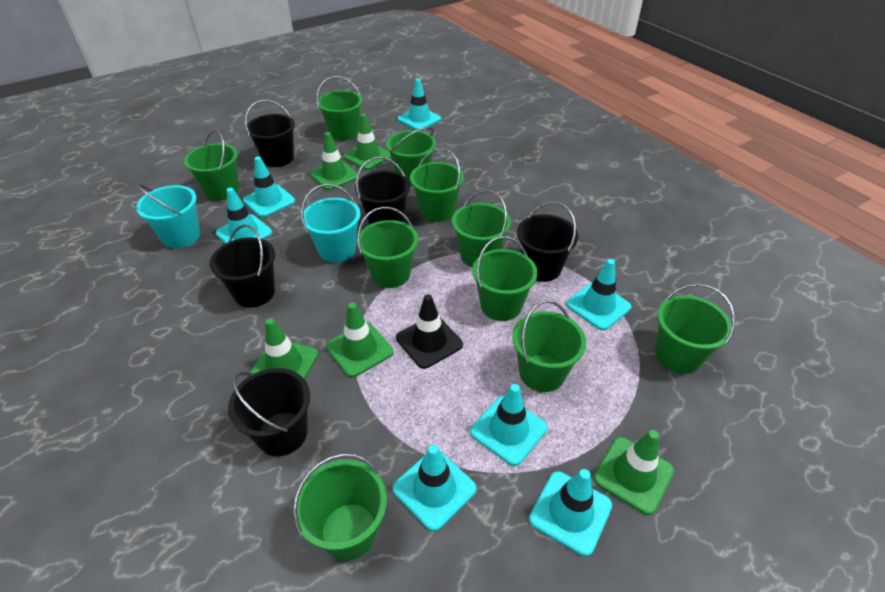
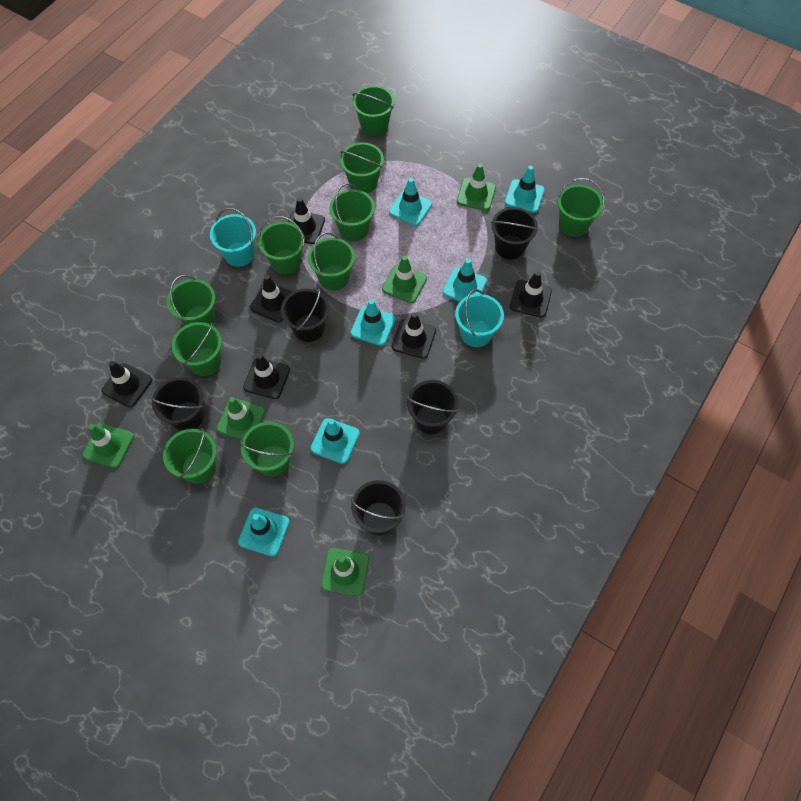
black traffic cone: 1 -> 6
turquoise traffic cone: 7 -> 6

